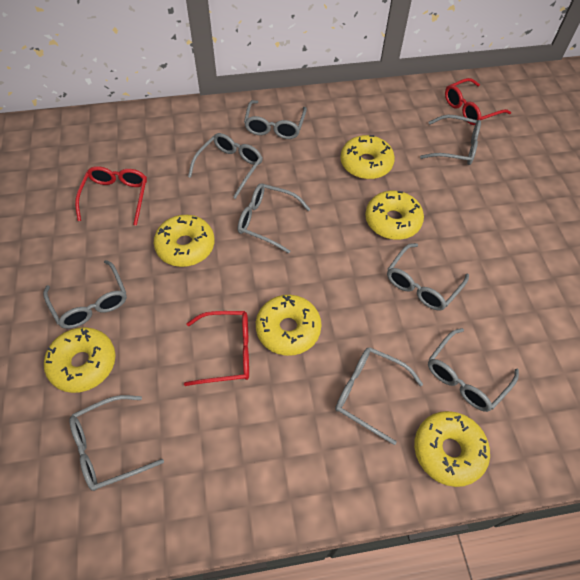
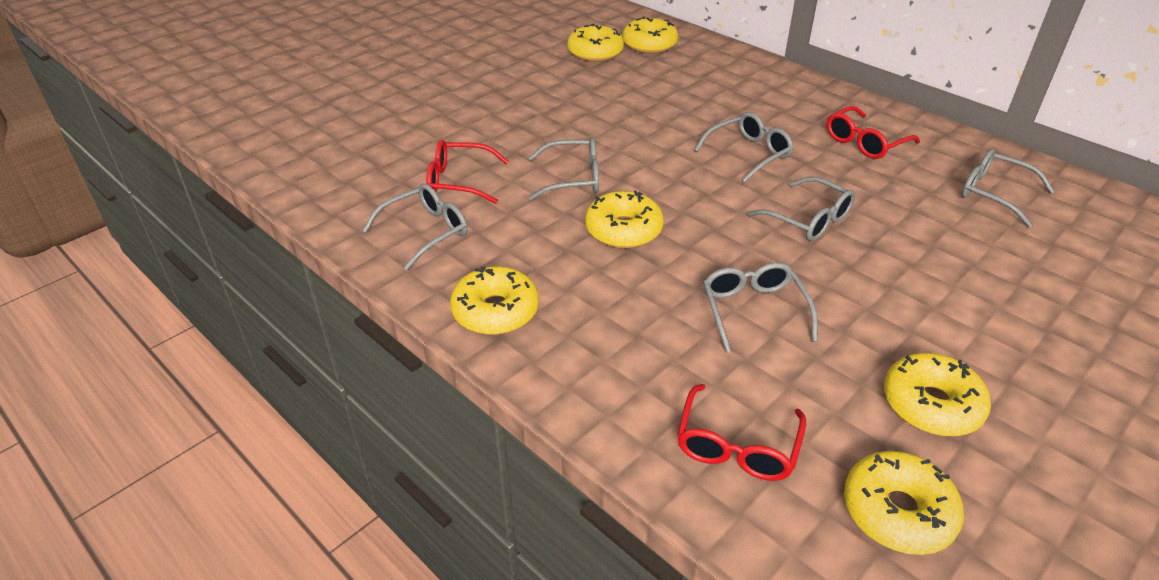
grey glasses: 9 -> 6

